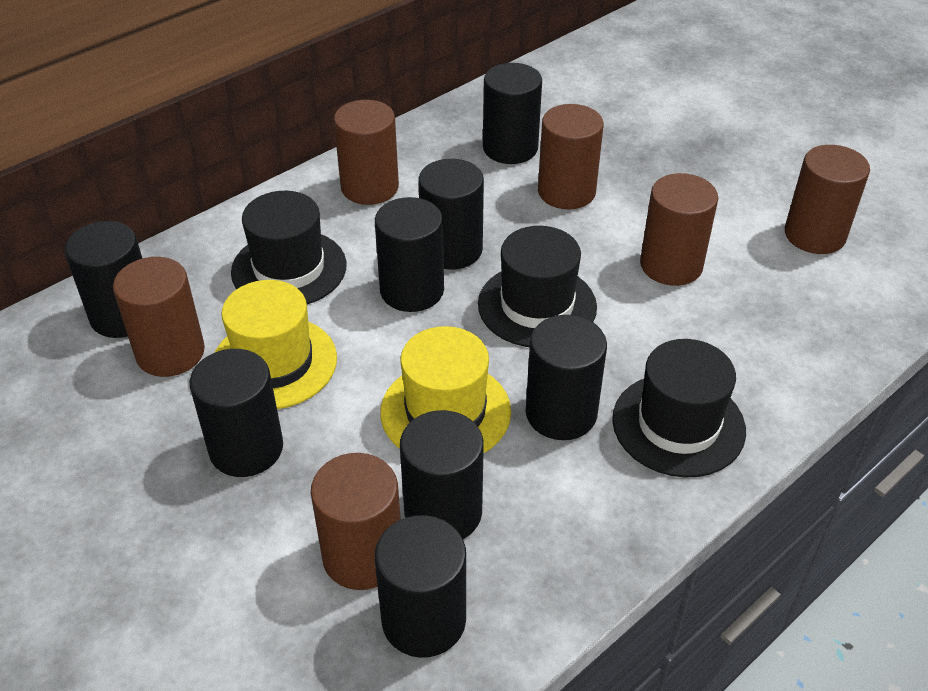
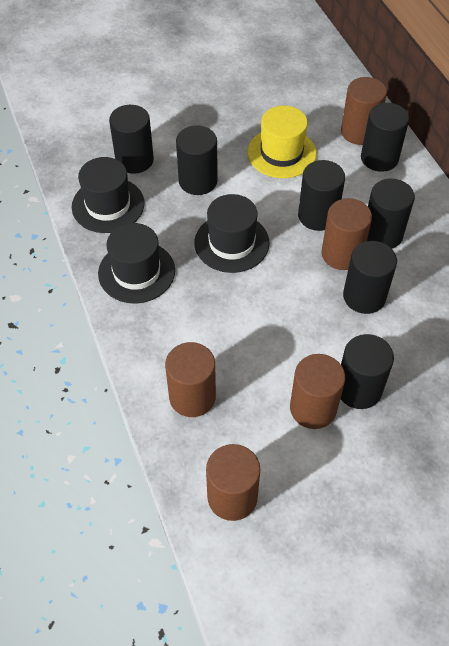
black cylinder: 8 -> 7
brown cylinder: 6 -> 5
yellow hat: 2 -> 1

